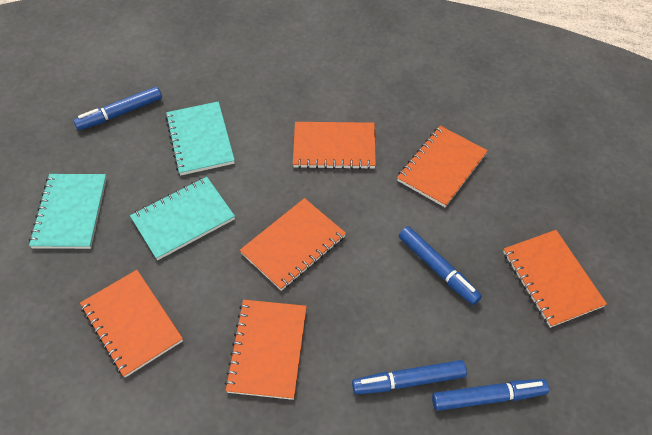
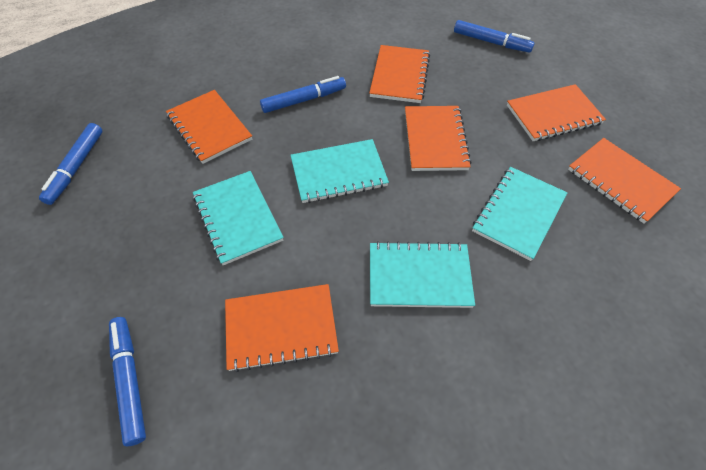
turquoise notebook: 3 -> 4

